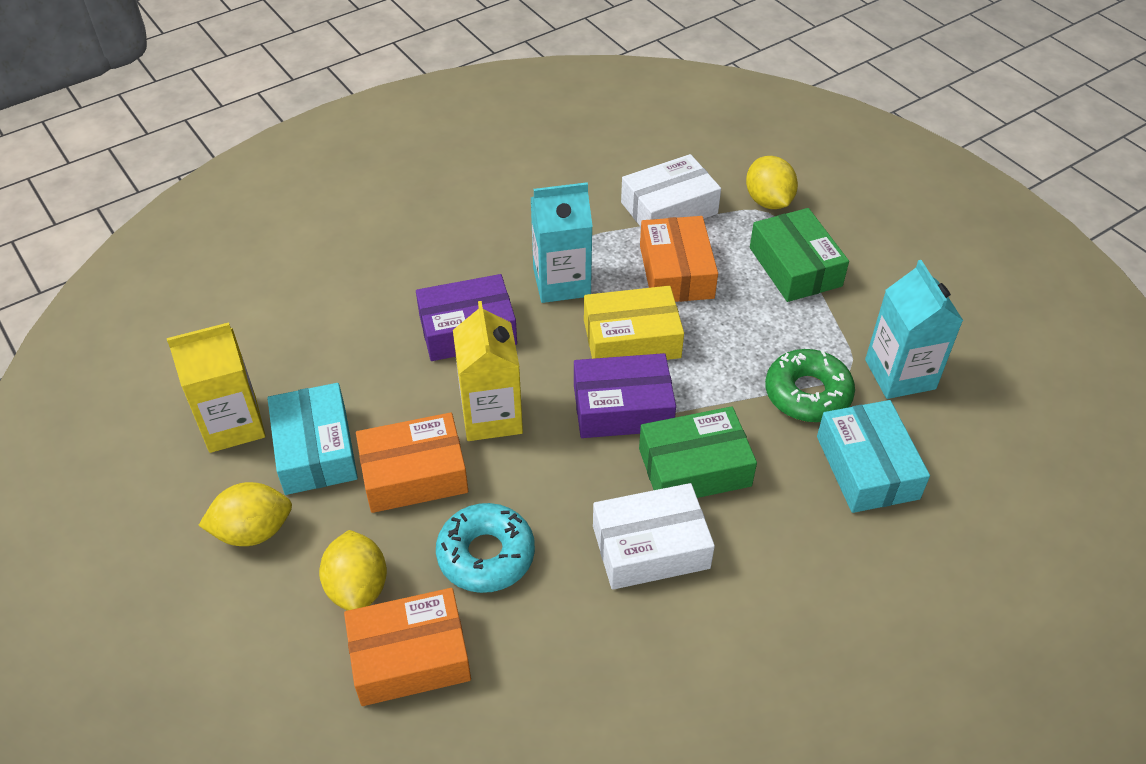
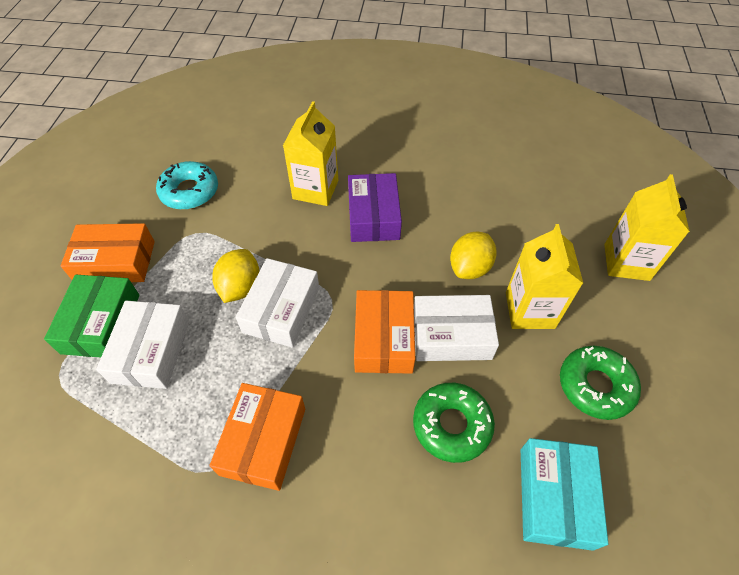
green box: 2 -> 1
green donut: 1 -> 2
purple box: 2 -> 1
turquoise box: 2 -> 1
turquoise carton: 2 -> 0
white box: 2 -> 3
yellow box: 1 -> 0
yellow carton: 2 -> 3
yellow lemon: 3 -> 2

